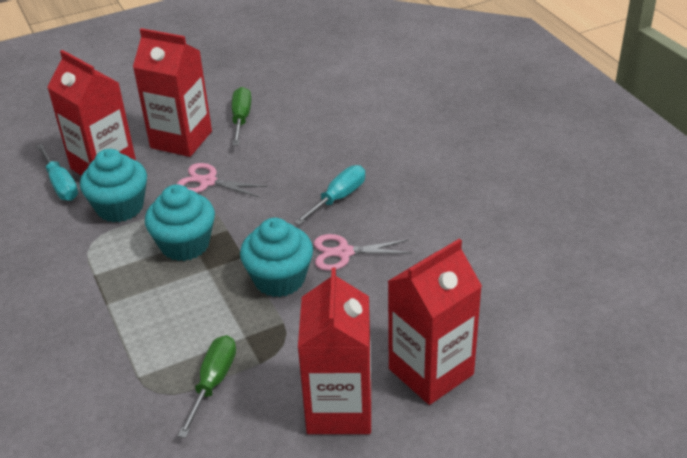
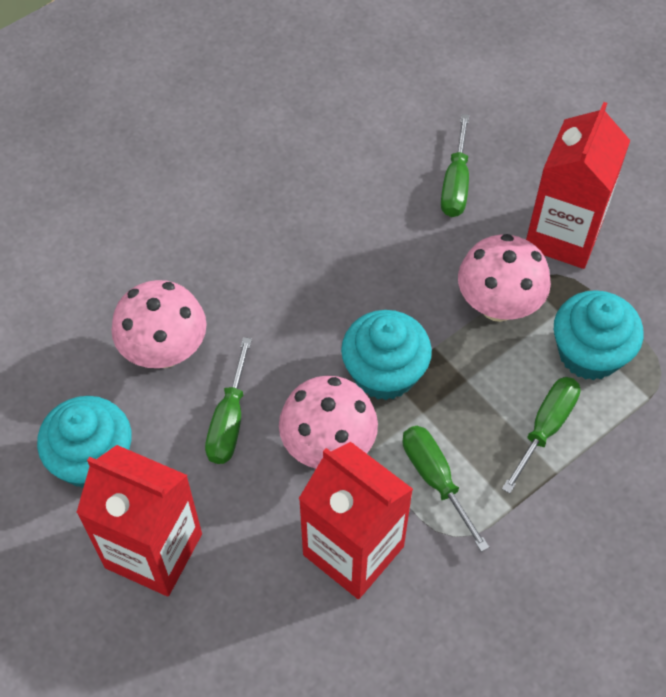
green screwdriver: 2 -> 4
pink mushroom: 0 -> 3
pink scissors: 2 -> 0
red carton: 4 -> 3
turquoise screwdriver: 2 -> 0

